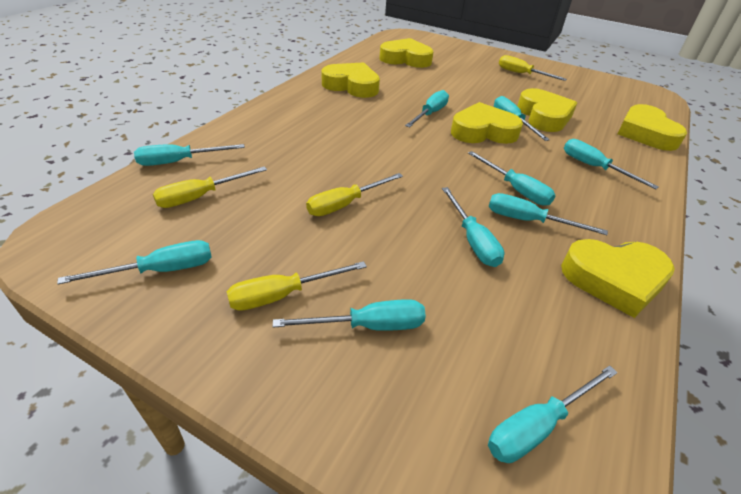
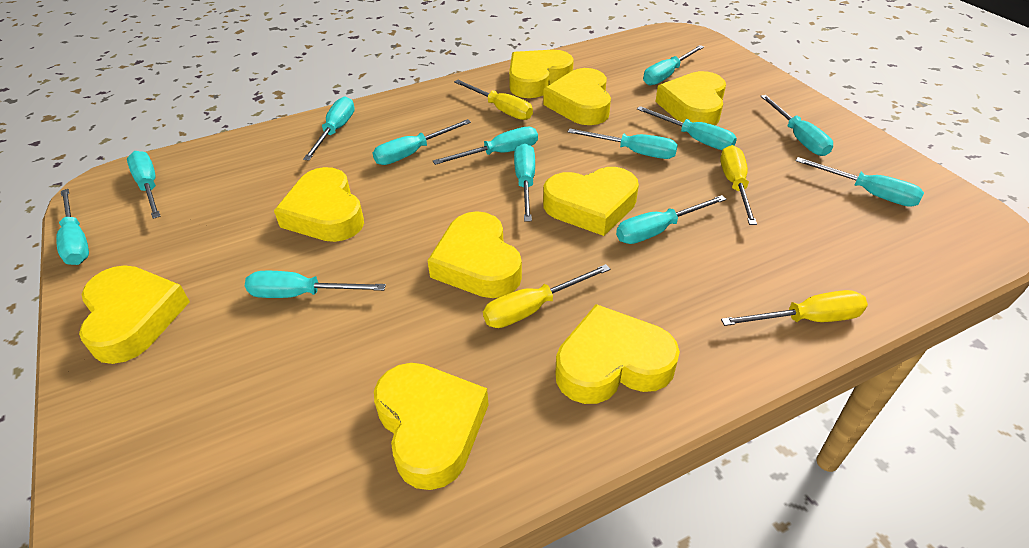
turquoise screwdriver: 10 -> 13
yellow heart: 6 -> 9

